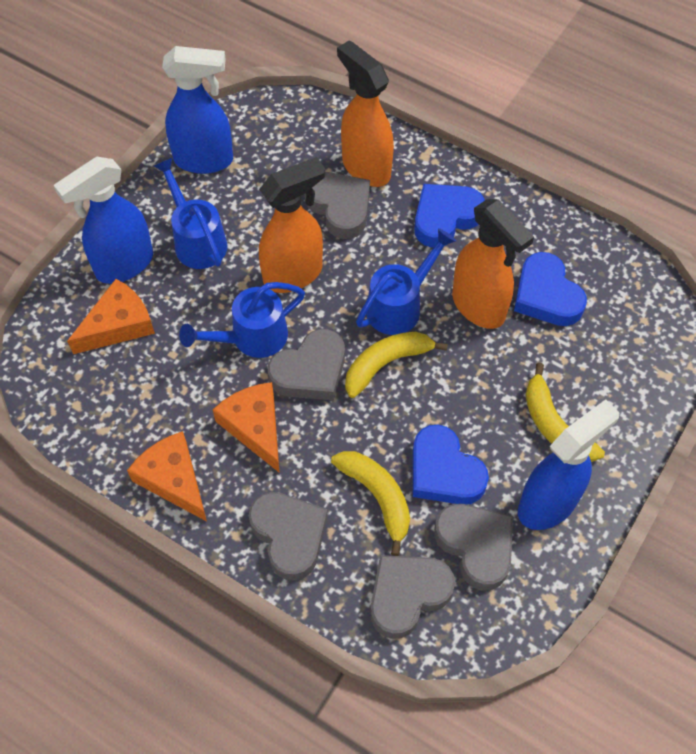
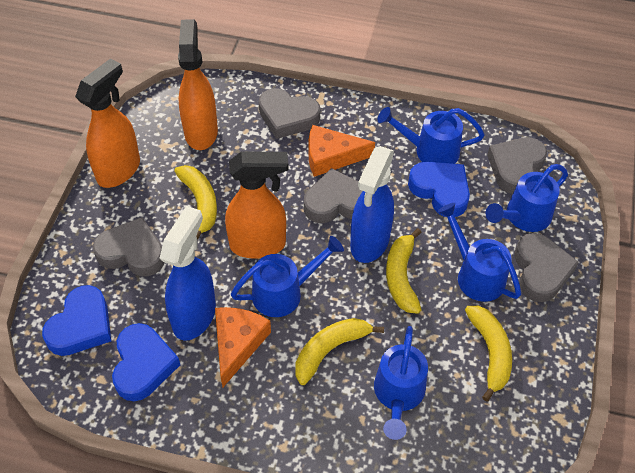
blue spray bottle: 3 -> 2
blue watering can: 3 -> 5
orange cheese: 3 -> 2
yellow banana: 3 -> 4

